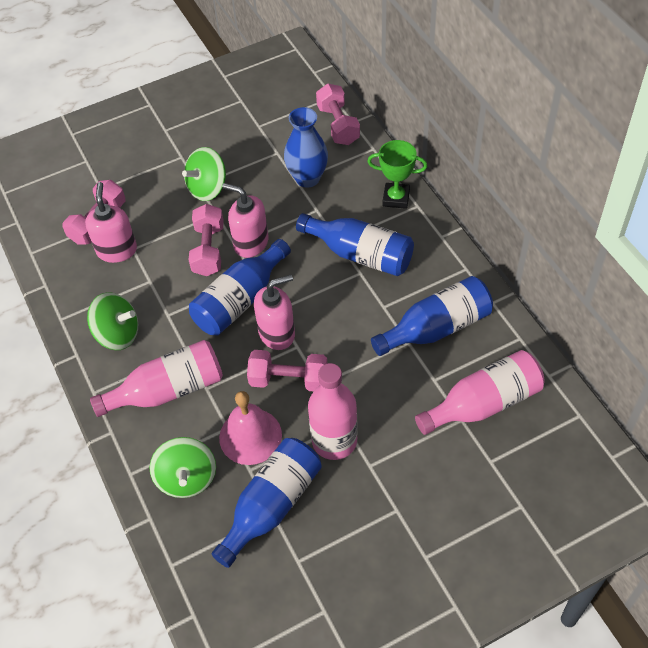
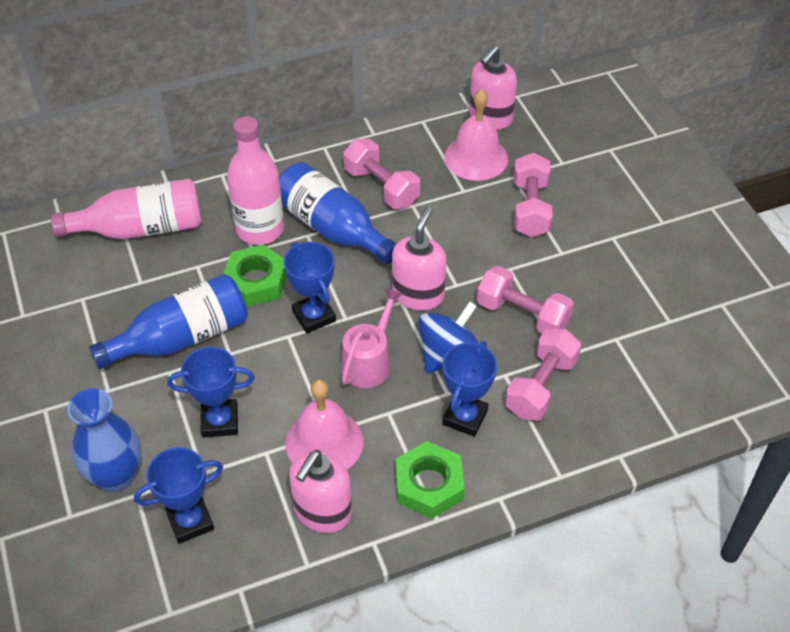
blue bottle: 4 -> 2
blue spinning top: 0 -> 1
blue trophy: 0 -> 4
green nut: 0 -> 2
green spinning top: 3 -> 0
green trophy: 1 -> 0
pink bell: 1 -> 2
pink bottle: 3 -> 2
pink watering can: 0 -> 1

